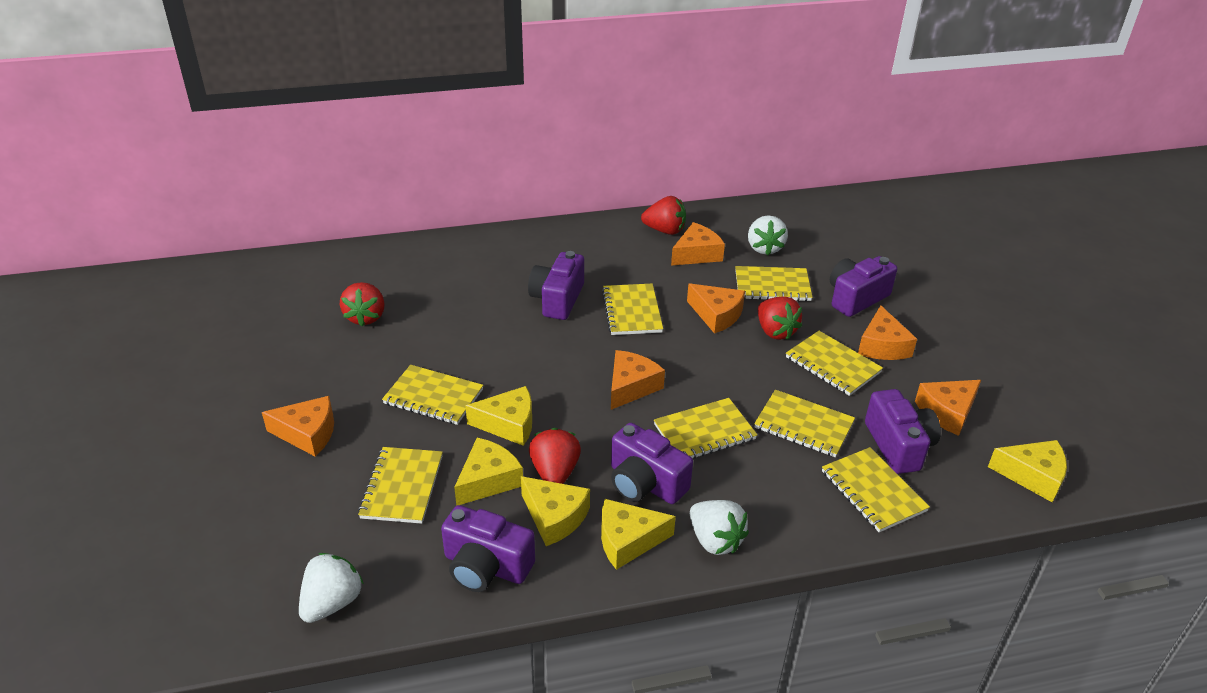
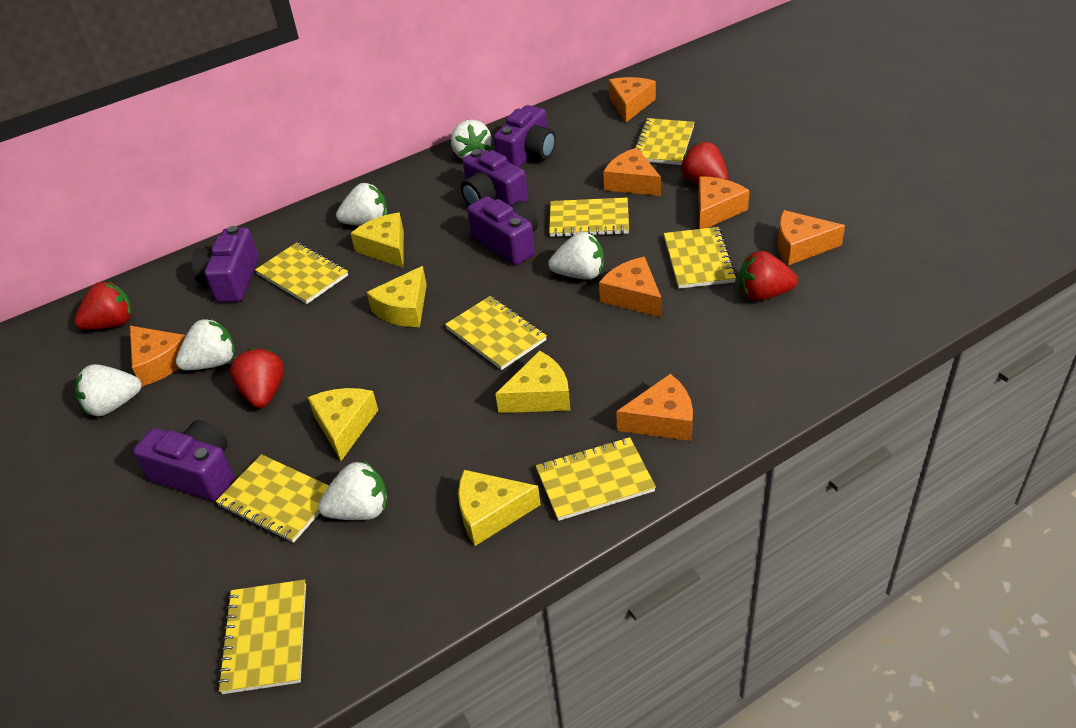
orange cheese: 6 -> 7
white strawberry: 3 -> 6

